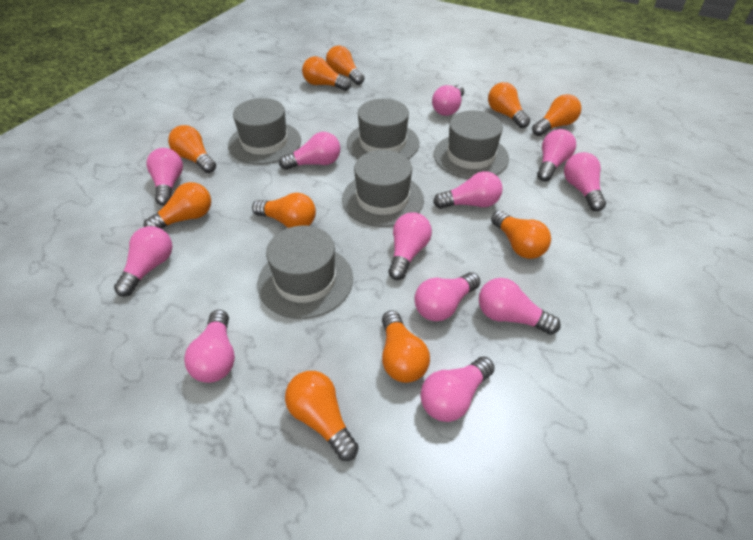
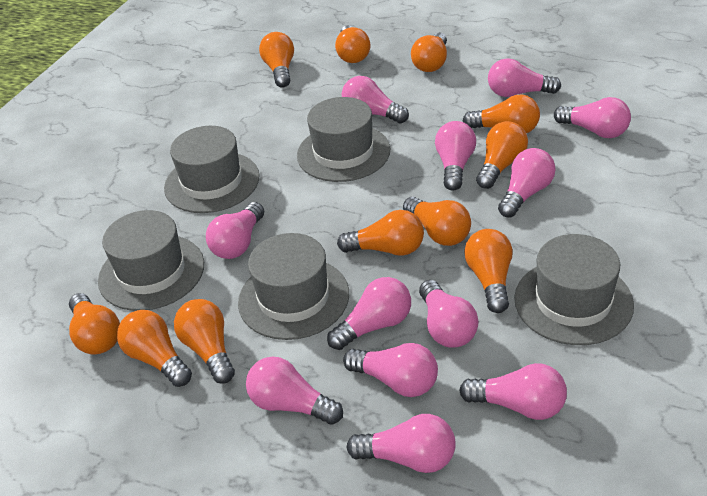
orange light bulb: 10 -> 11

